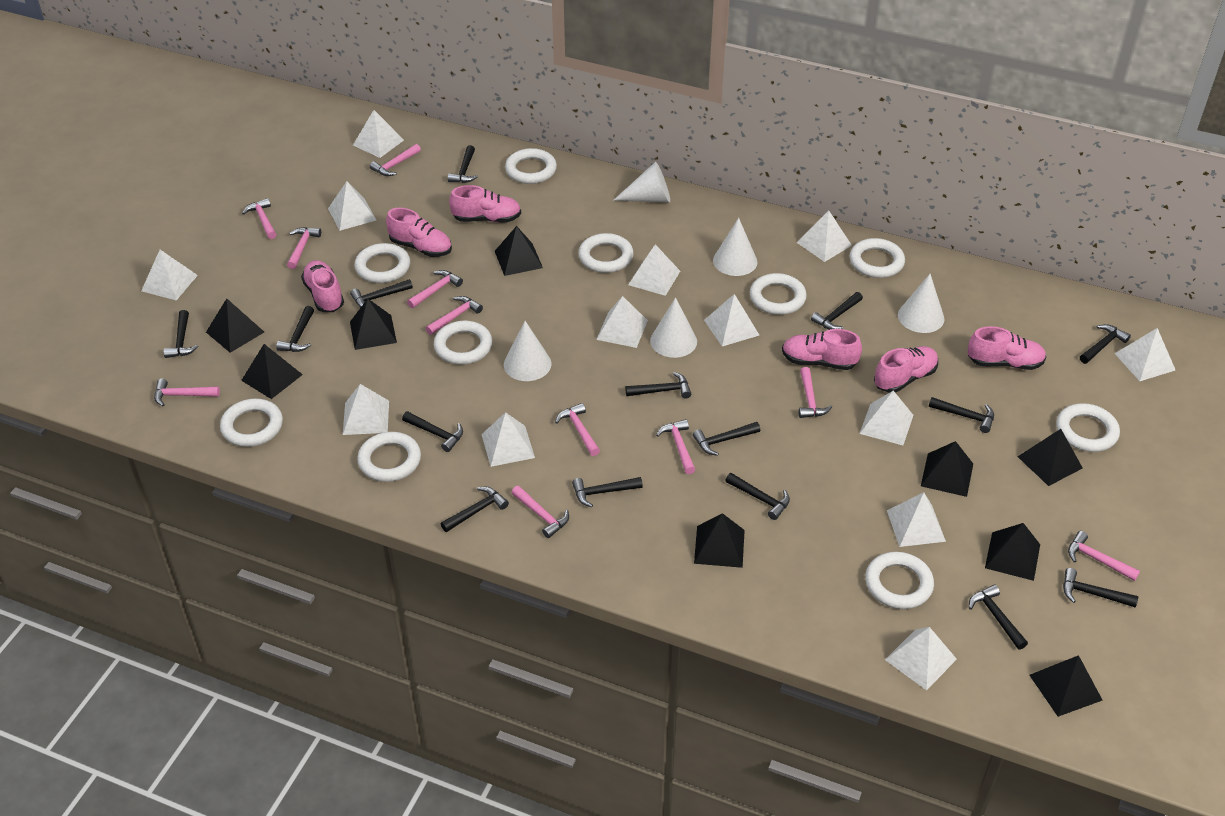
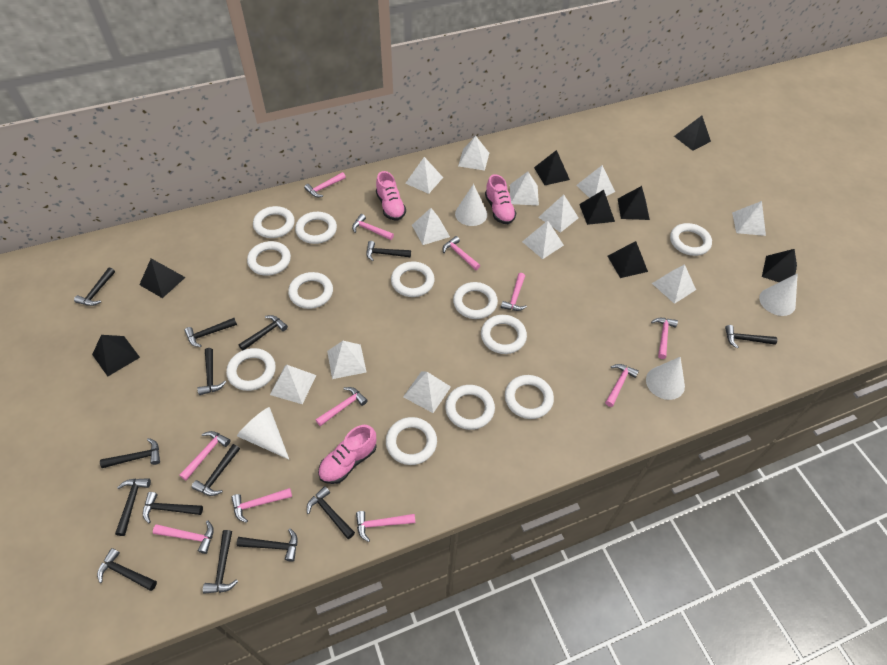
black hammer: 15 -> 14
black pyramid: 9 -> 8
pink shoe: 6 -> 3
white cone: 5 -> 4
white pyramid: 13 -> 12
white ring: 10 -> 12

